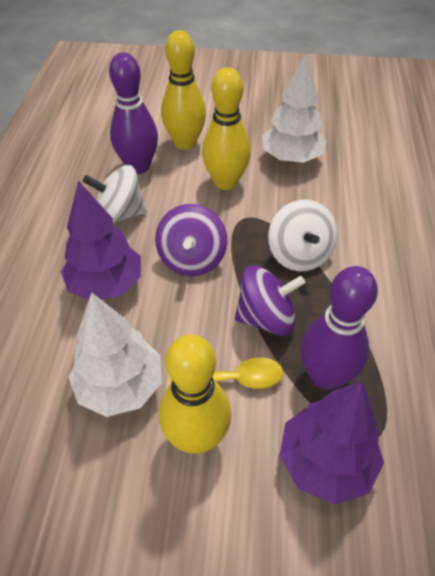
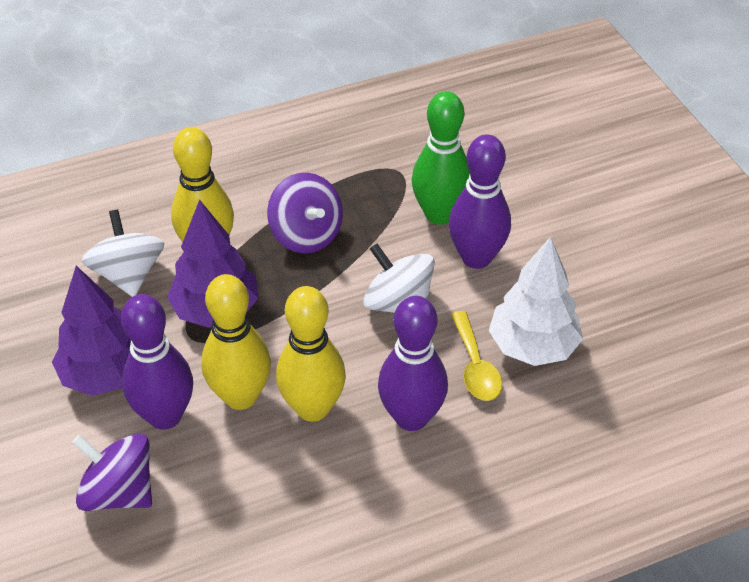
green bowling pin: 0 -> 1
purple bowling pin: 2 -> 3
white tree: 2 -> 1

